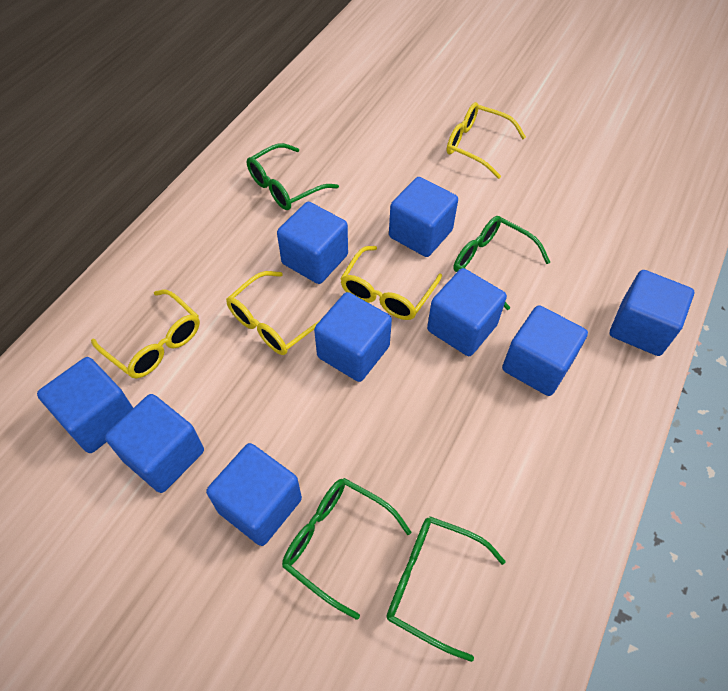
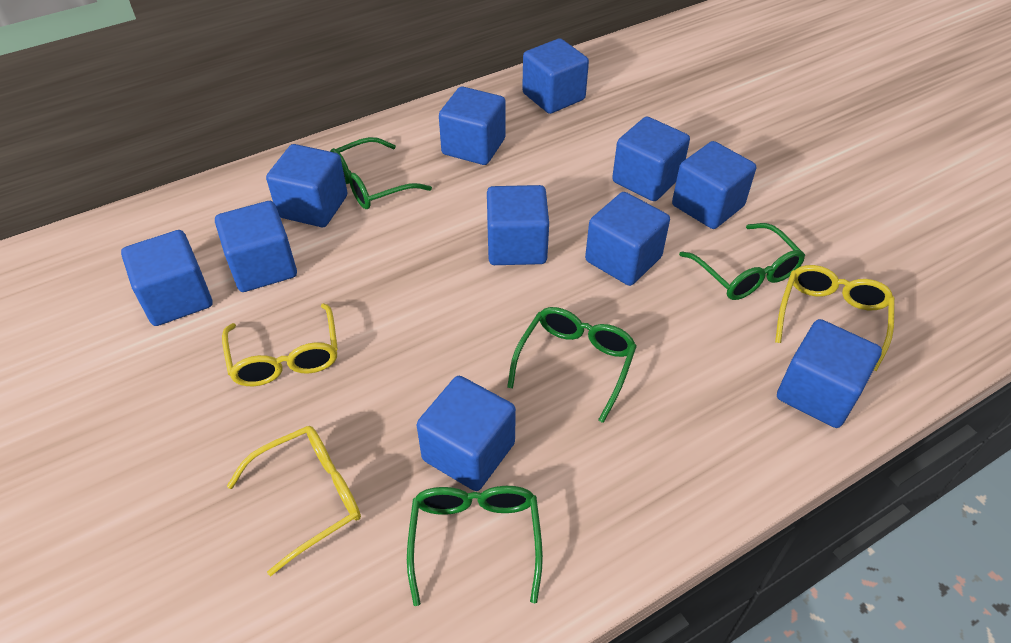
blue cube: 9 -> 11
yellow glasses: 4 -> 3

